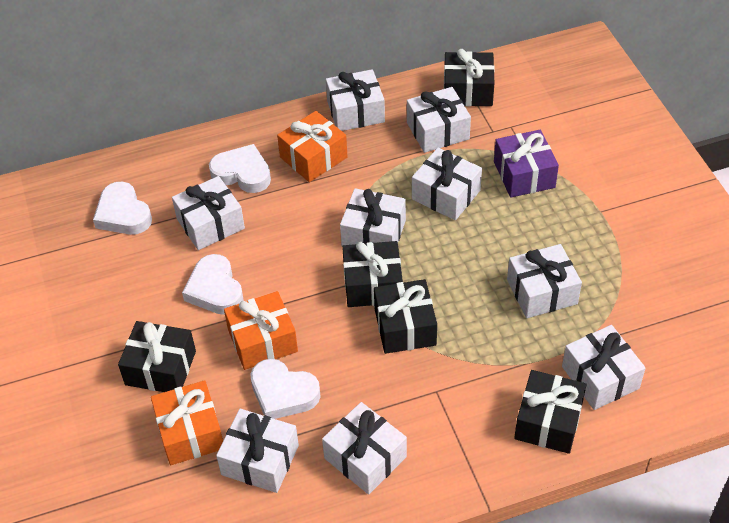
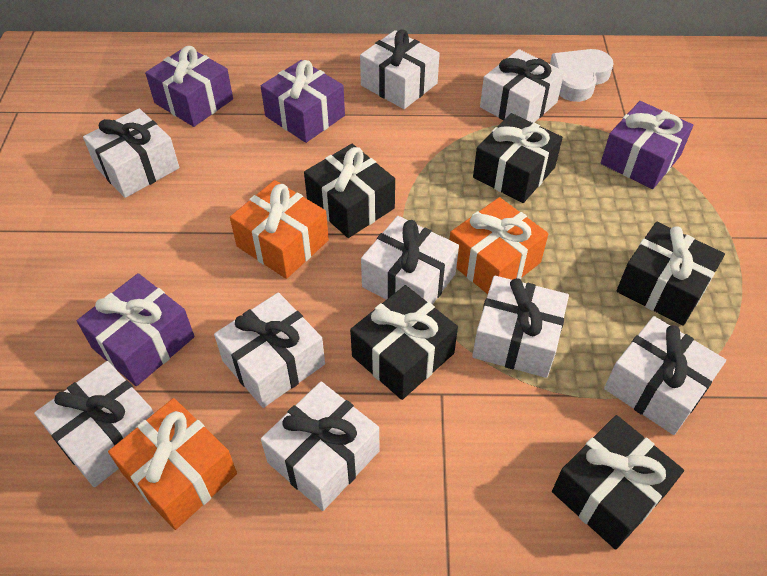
purple gift: 1 -> 4
white heart: 4 -> 1

